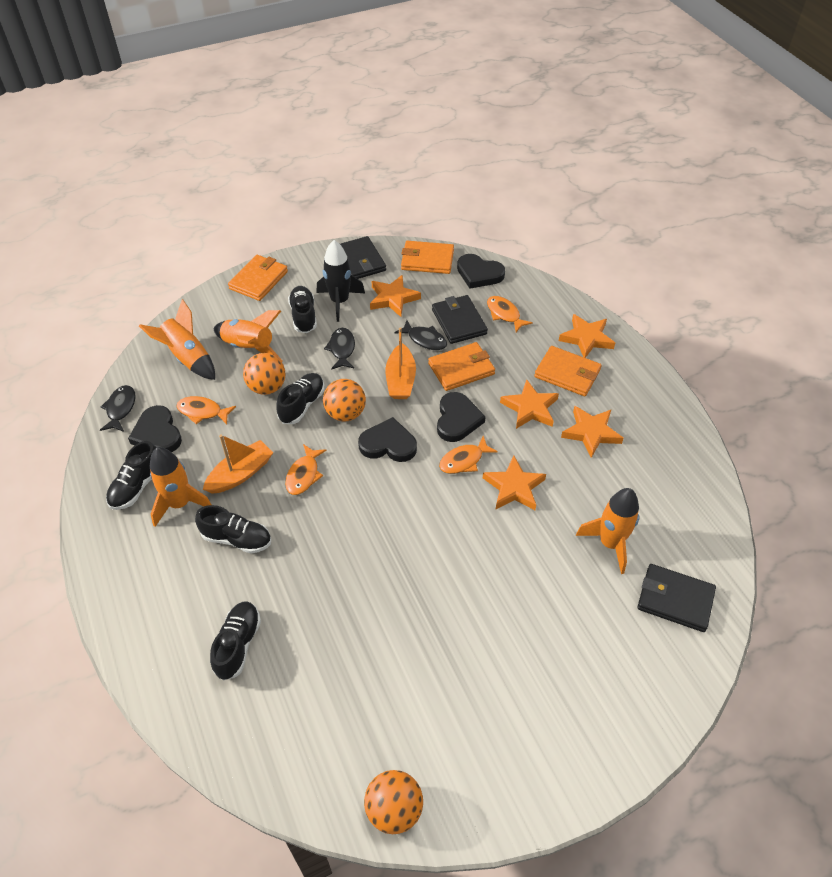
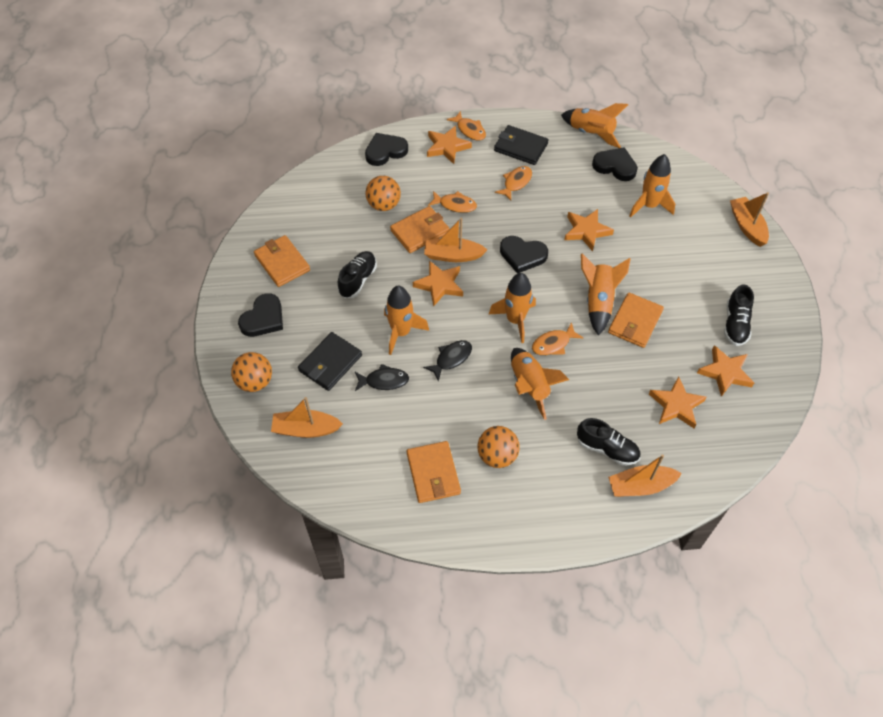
black fish: 3 -> 2
black rocket: 1 -> 0
black shoe: 5 -> 3
black wallet: 3 -> 2
orange boat: 2 -> 4
orange rocket: 4 -> 6

